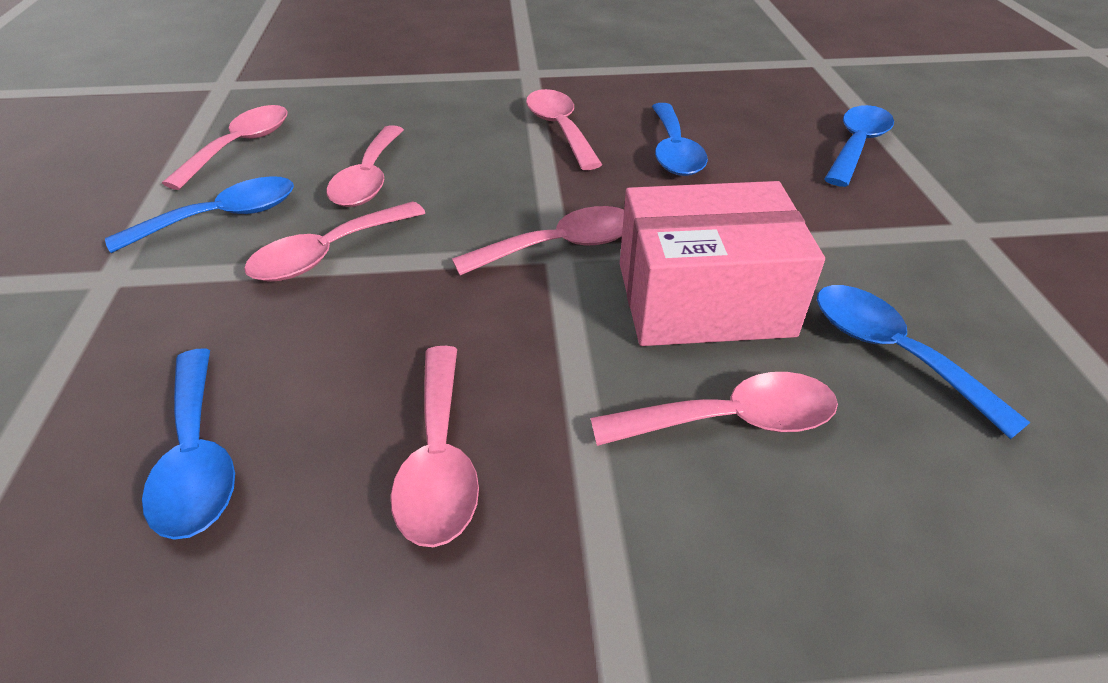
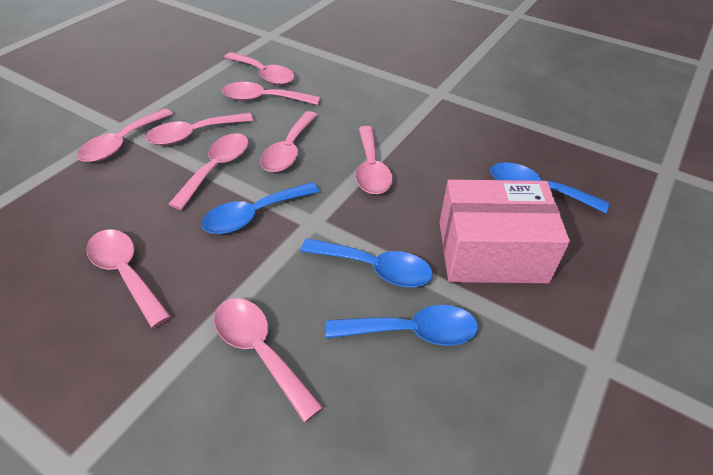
blue spoon: 5 -> 4
pink spoon: 7 -> 9

